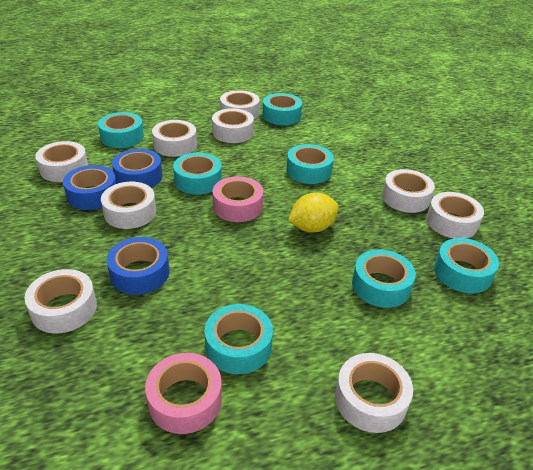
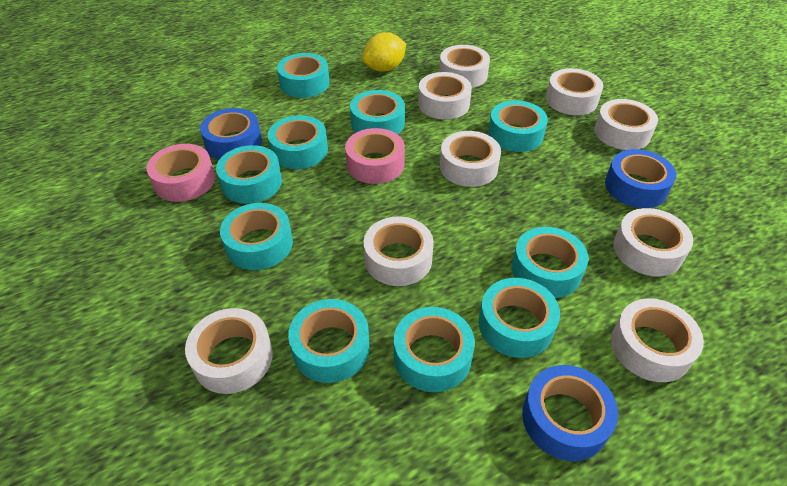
turquoise tape: 7 -> 10

